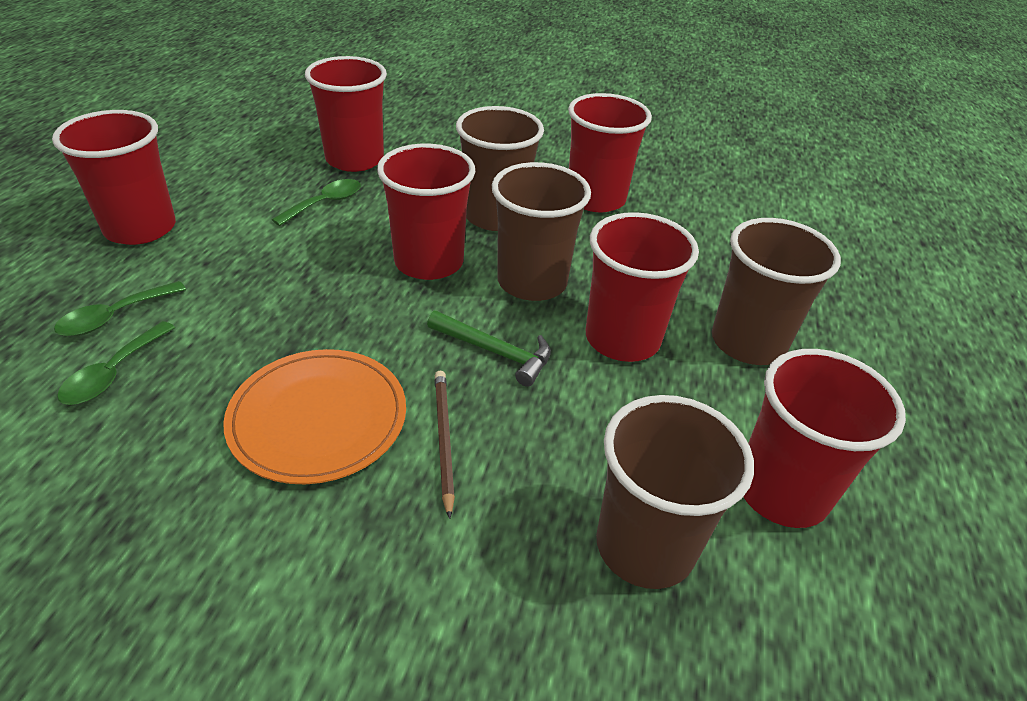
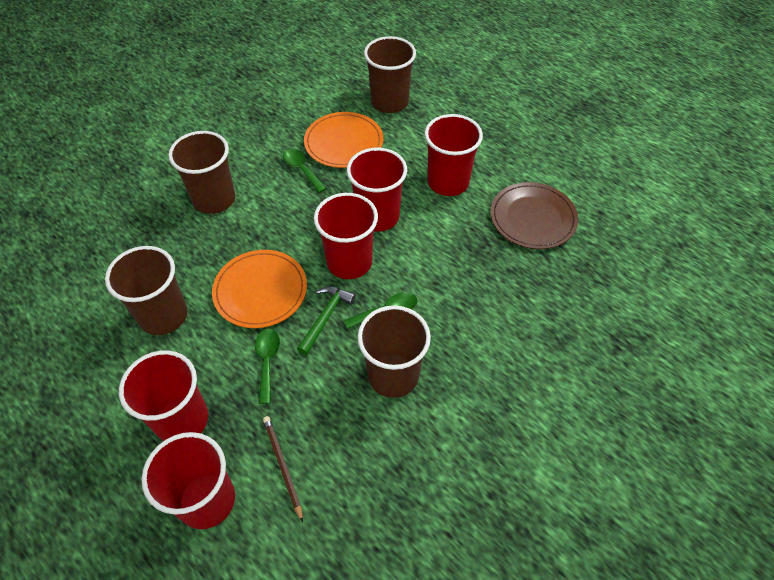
brown plate: 0 -> 1
orange plate: 1 -> 2
red cup: 6 -> 5

